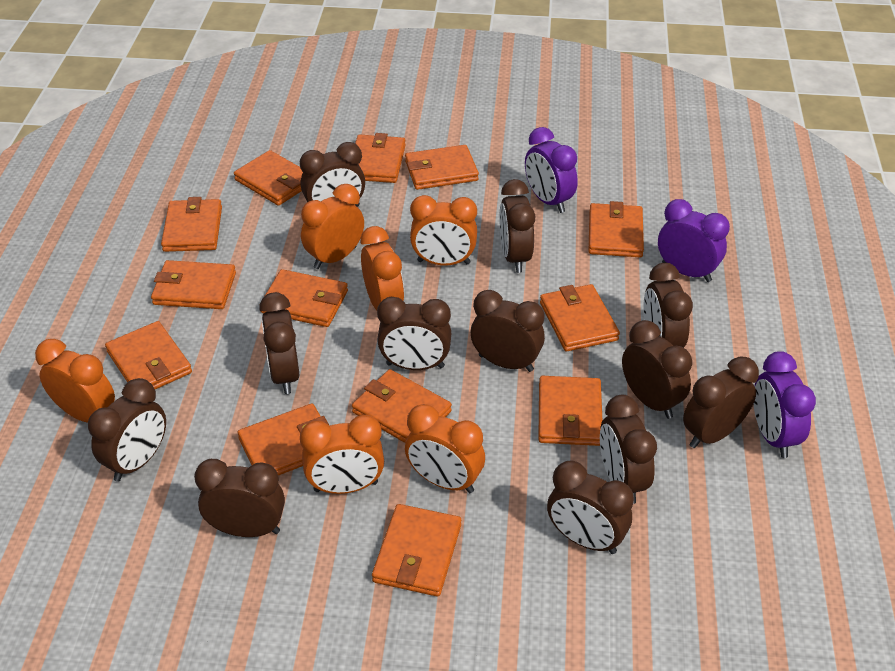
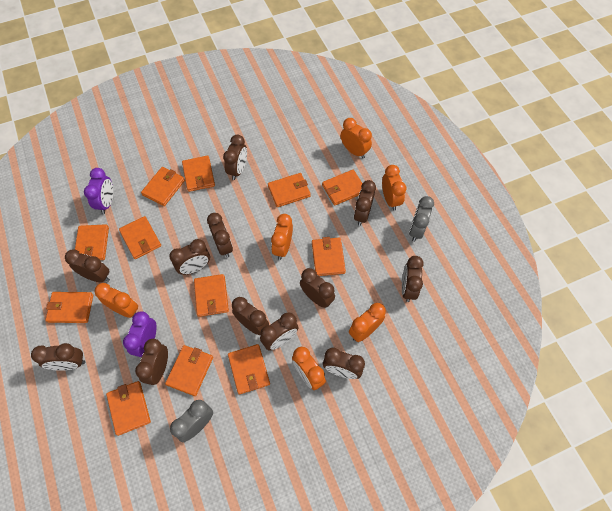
grey clock: 0 -> 2
orange wallet: 13 -> 12
purple clock: 3 -> 2

